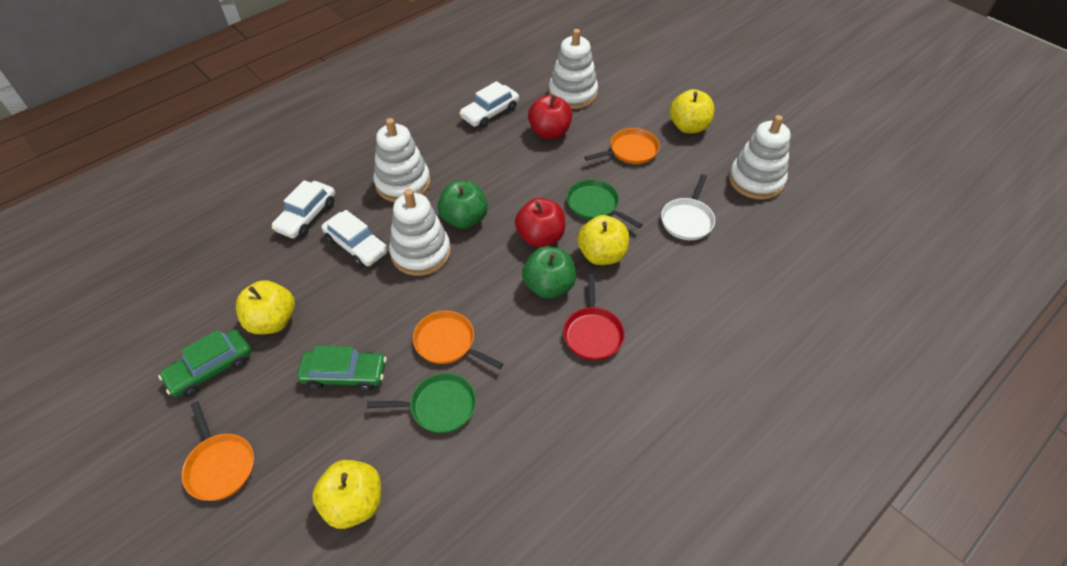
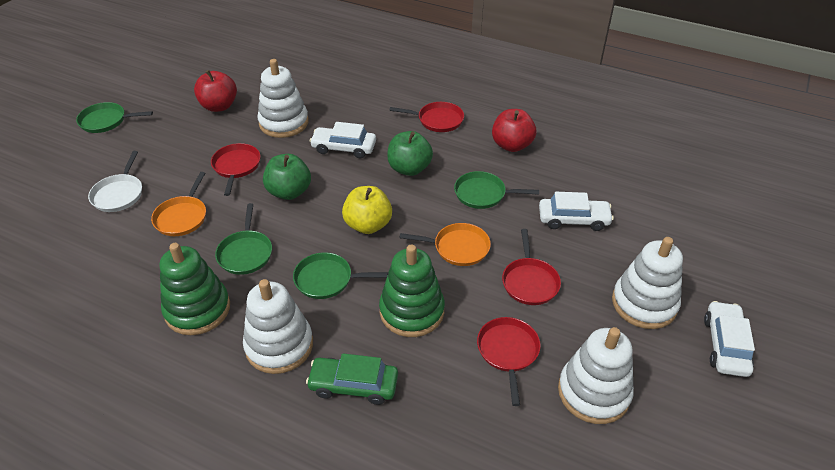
green car: 2 -> 1
green pan: 2 -> 4
green stacking toy: 0 -> 2
orange pan: 3 -> 2
red pan: 1 -> 4
yellow apple: 4 -> 1

